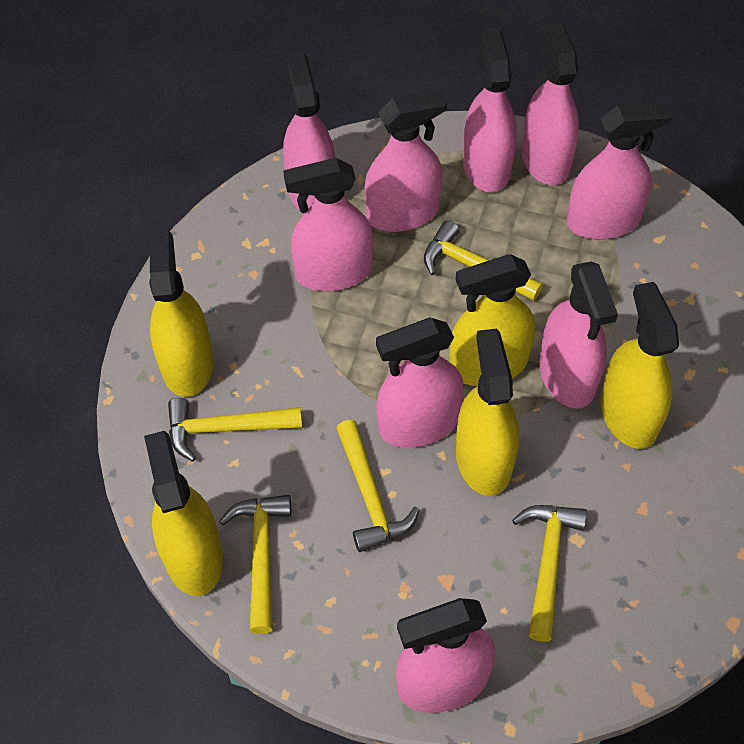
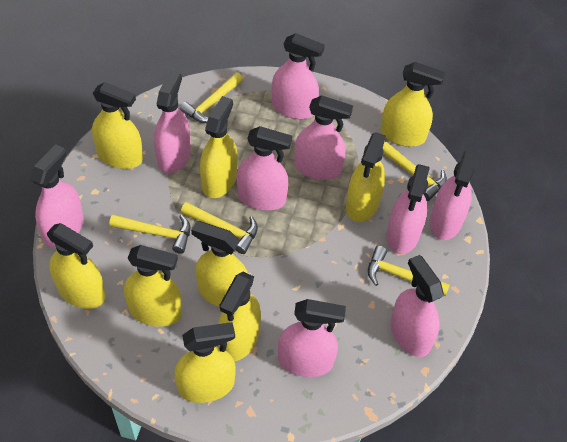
yellow spray bottle: 5 -> 9

